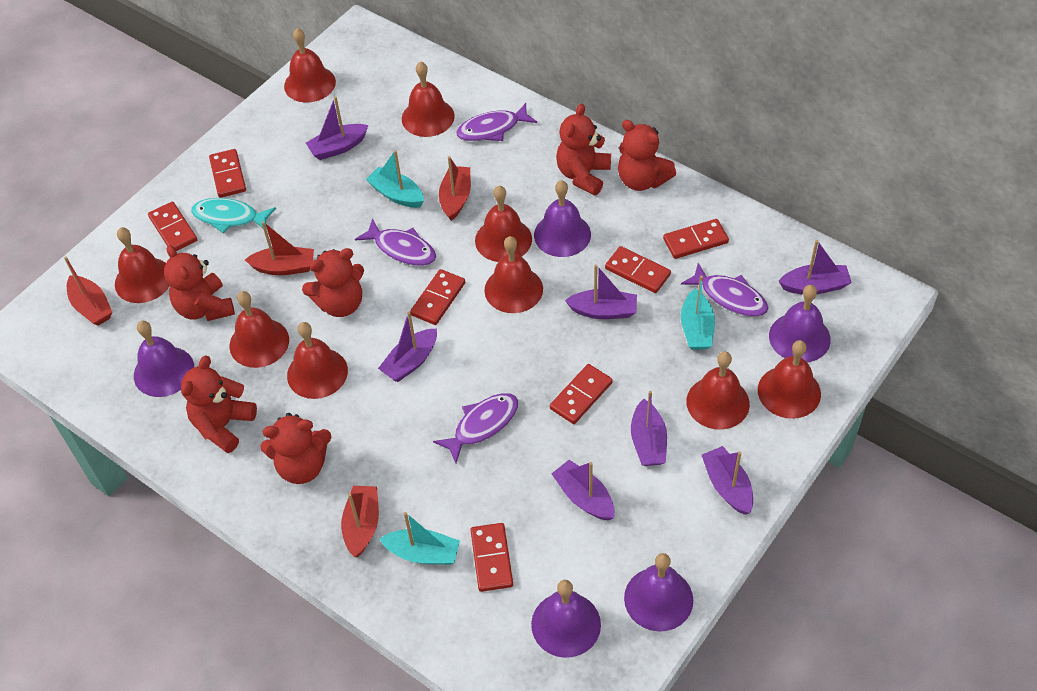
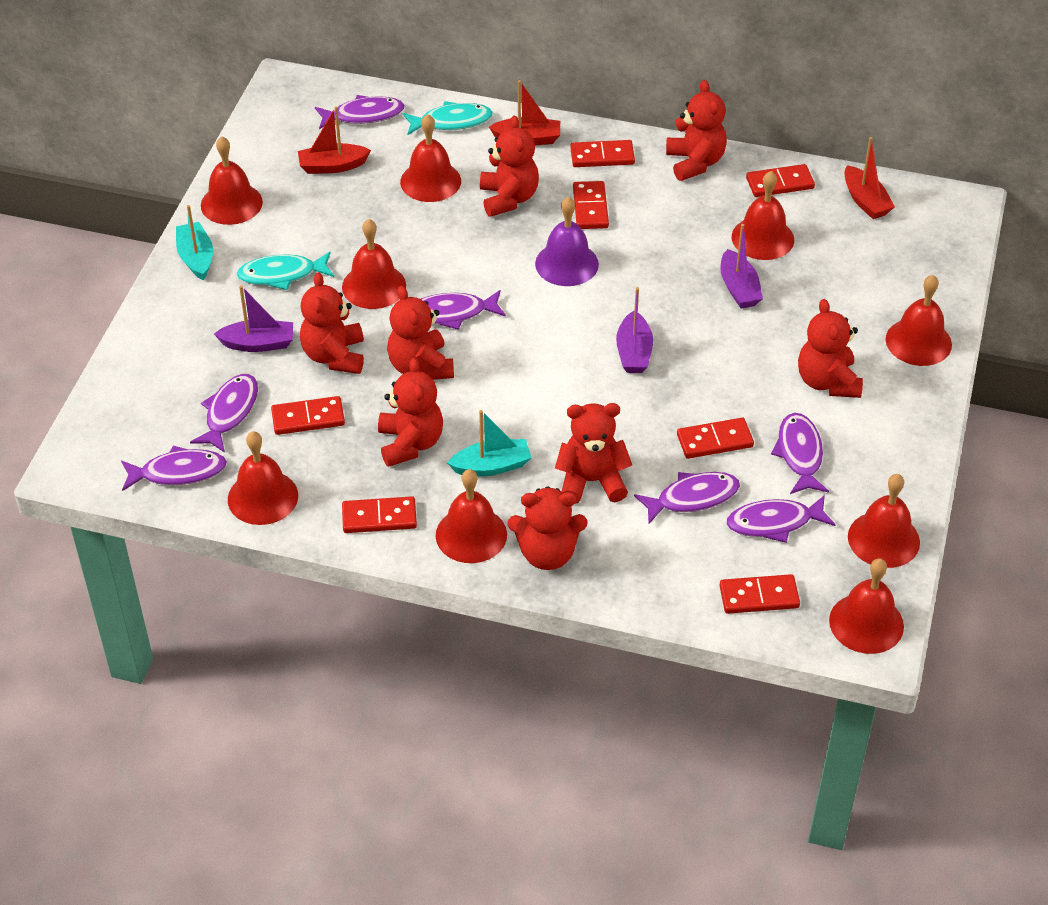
purple bell: 5 -> 1
purple boat: 7 -> 3
purple fish: 4 -> 7
red boat: 4 -> 3
red teddy bear: 6 -> 8
turquoise boat: 3 -> 2
turquoise fish: 1 -> 2

